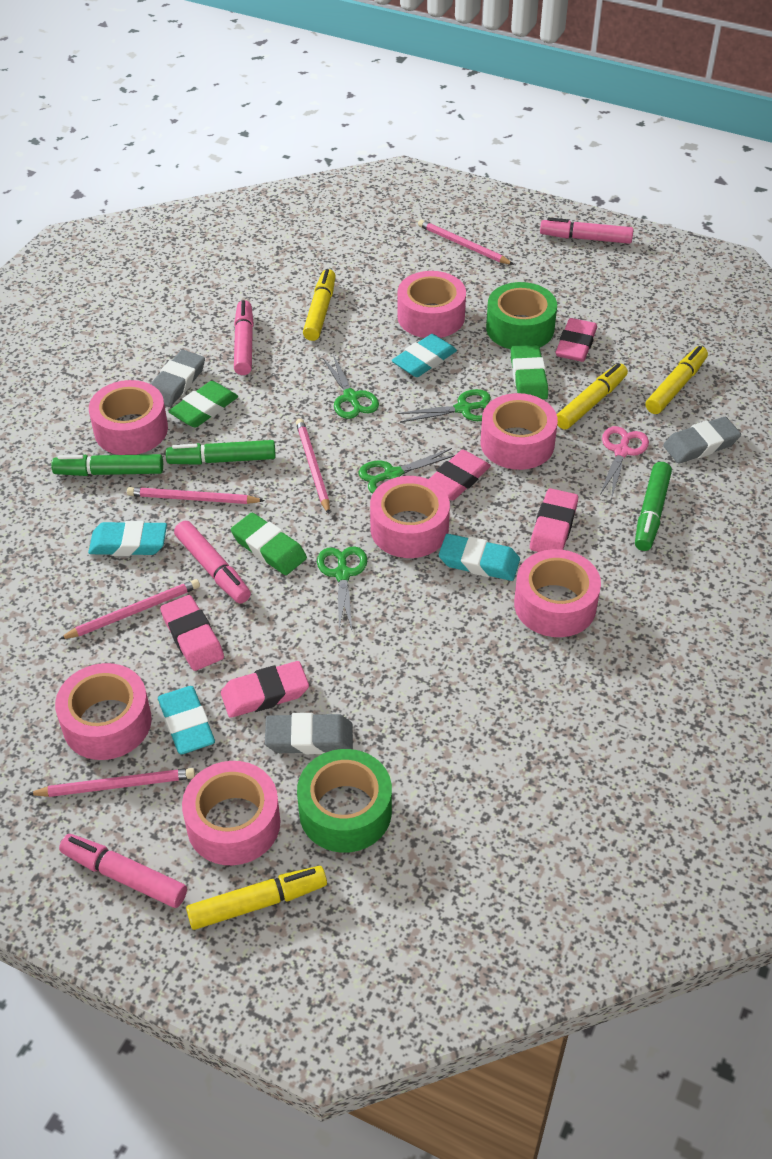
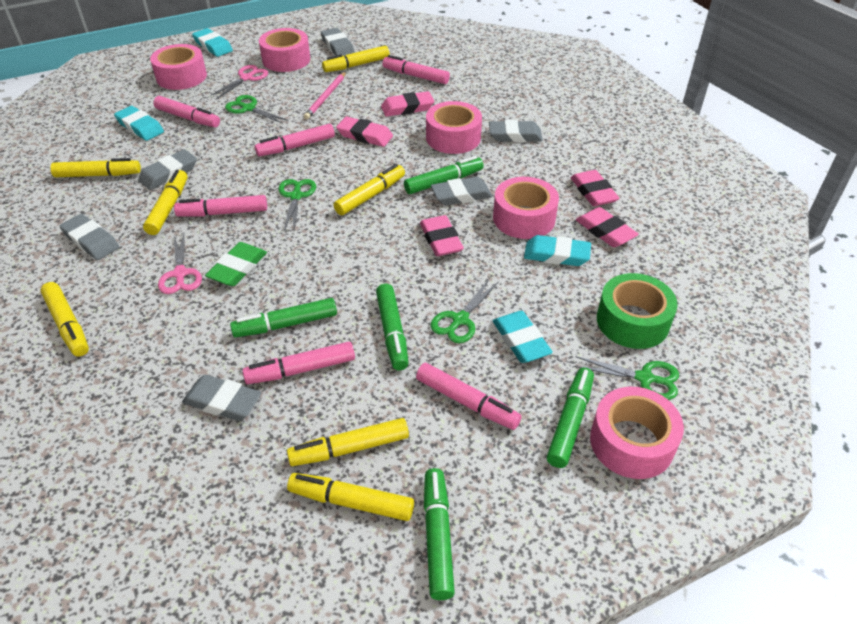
green eraser: 3 -> 1
green marker: 3 -> 5
green tape: 2 -> 1
grey eraser: 3 -> 6
pink marker: 4 -> 6
pink pencil: 5 -> 1
pink scissors: 1 -> 2
pink tape: 7 -> 5
yellow marker: 4 -> 7

